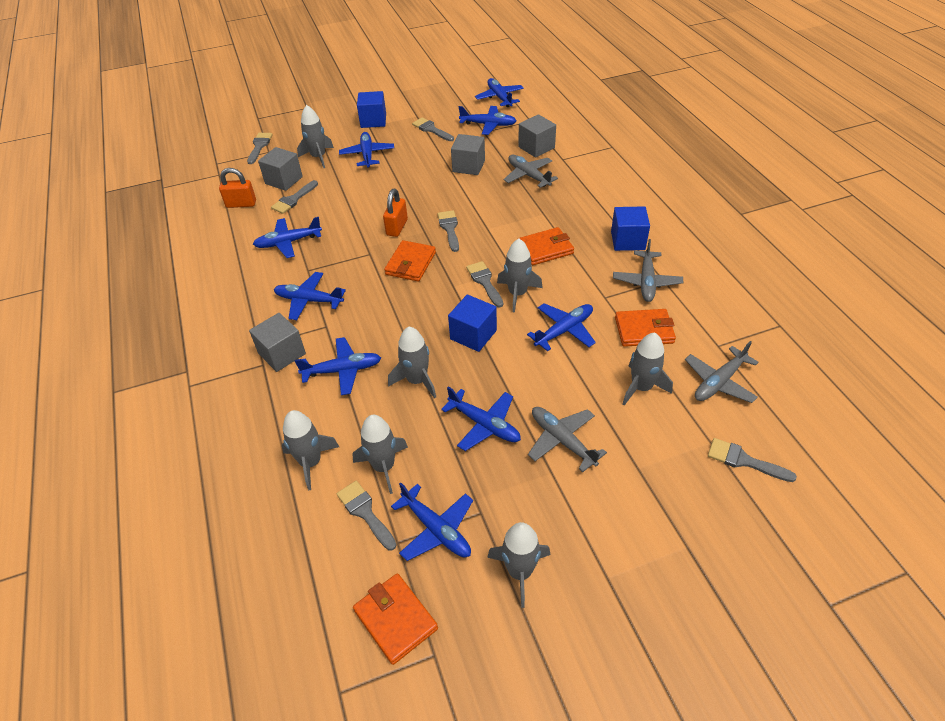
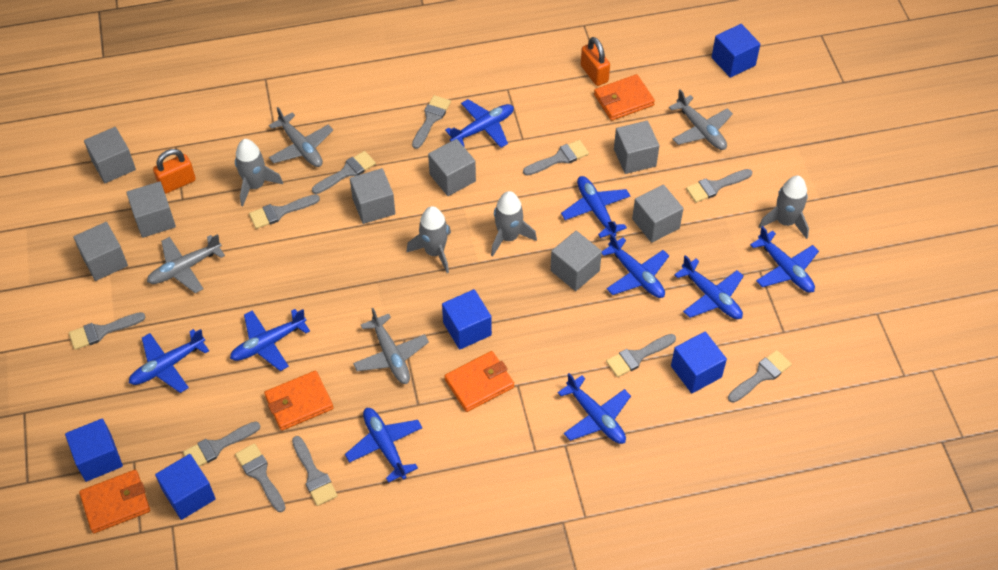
blue cube: 3 -> 5
grey brush: 7 -> 11
grey cube: 4 -> 8
grey rocket: 7 -> 4

